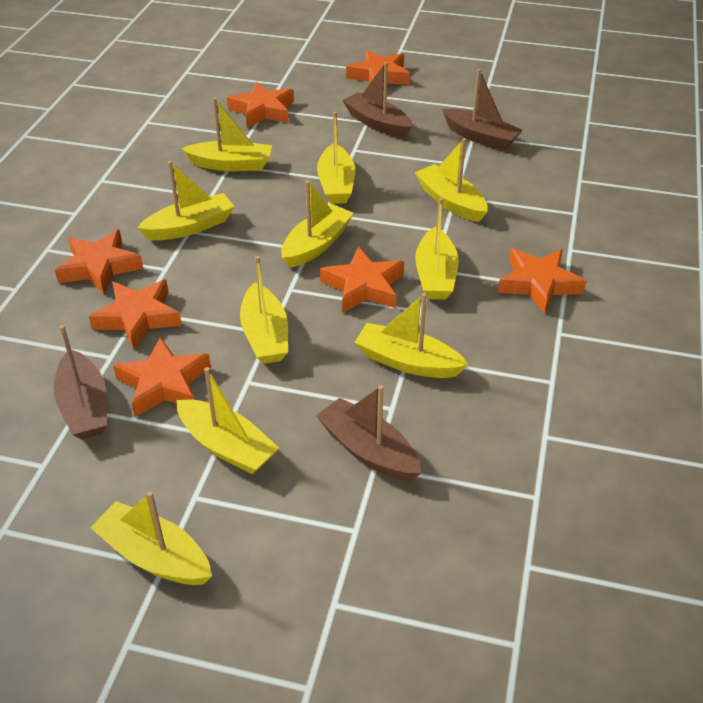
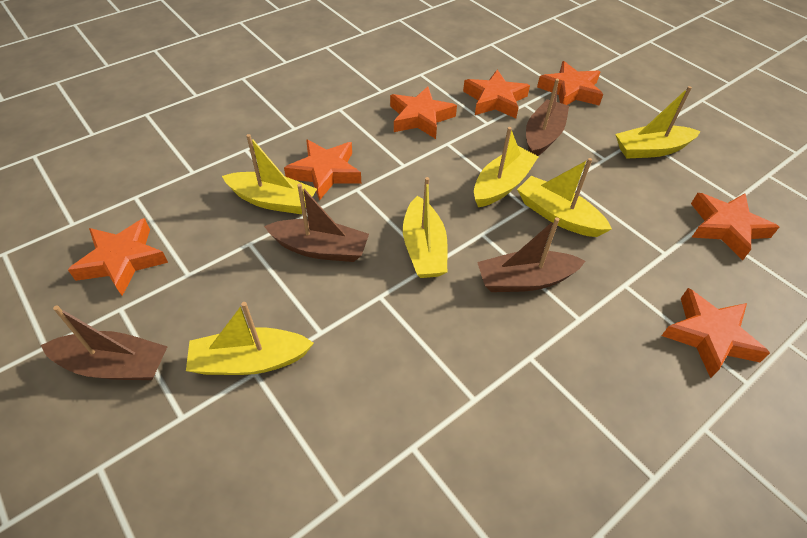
yellow boat: 10 -> 6

